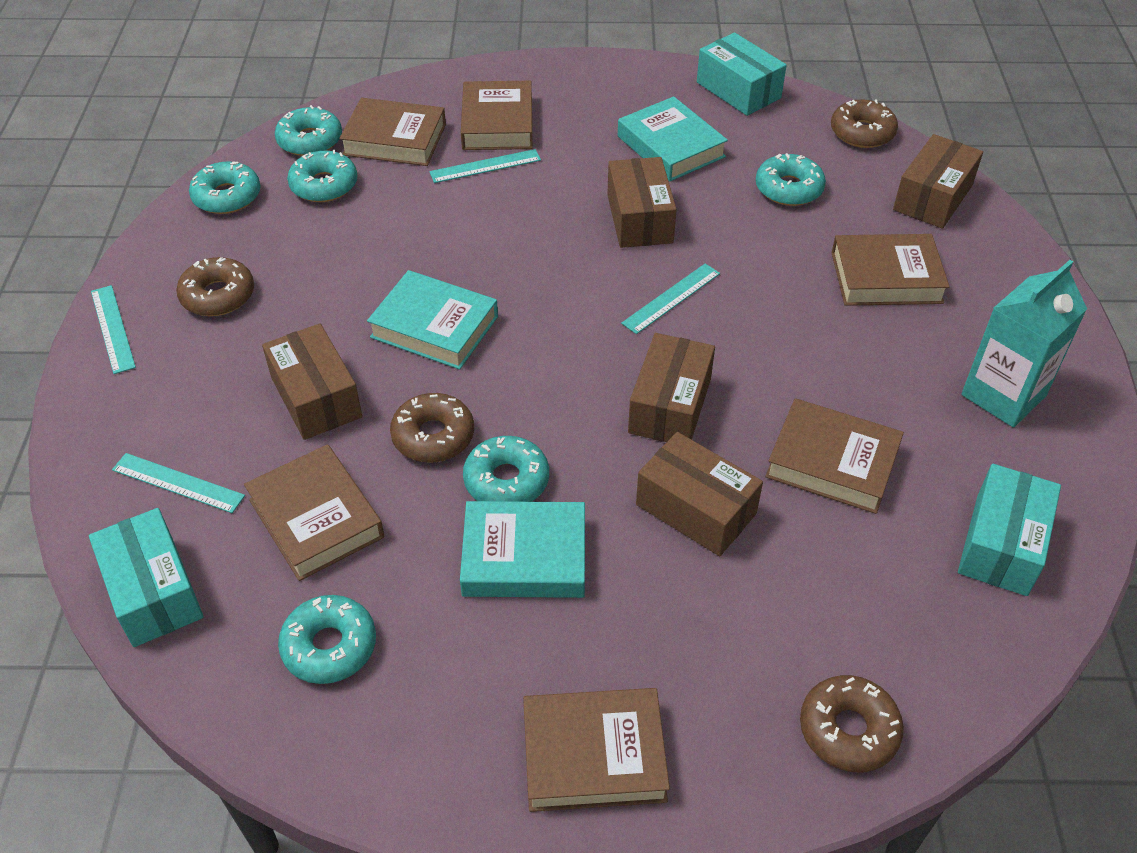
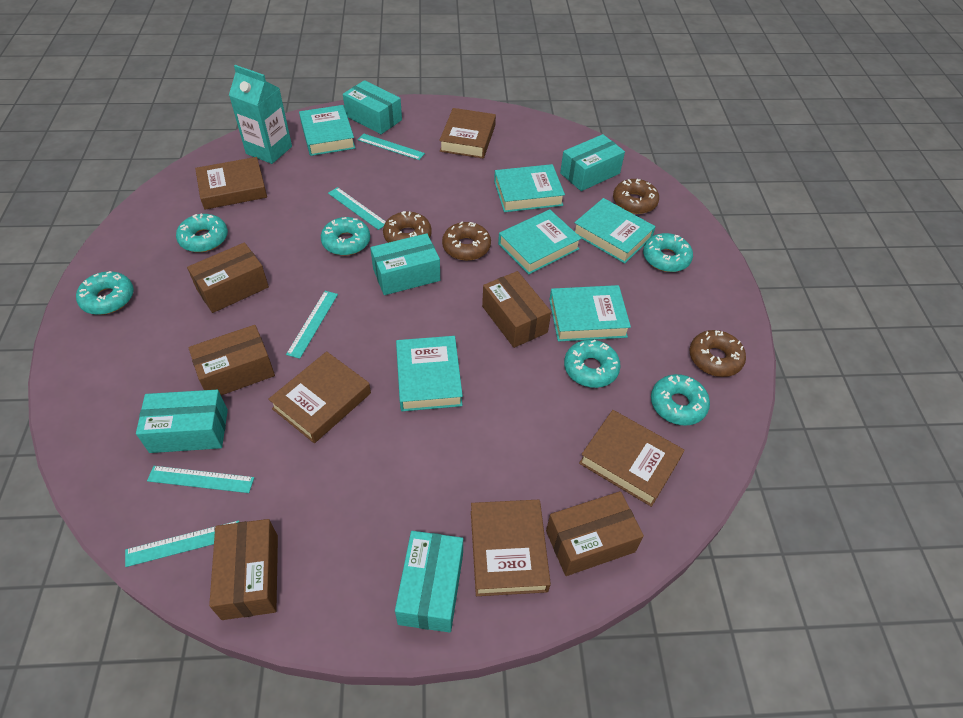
brown book: 6 -> 5
turquoise book: 3 -> 6
turquoise box: 3 -> 5
turquoise ruler: 4 -> 5

